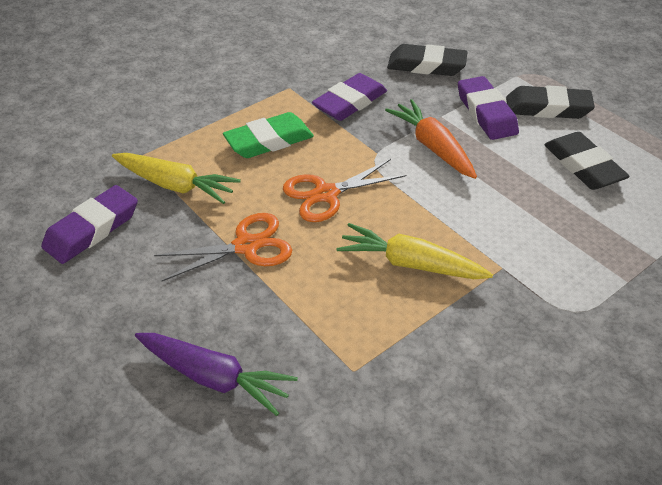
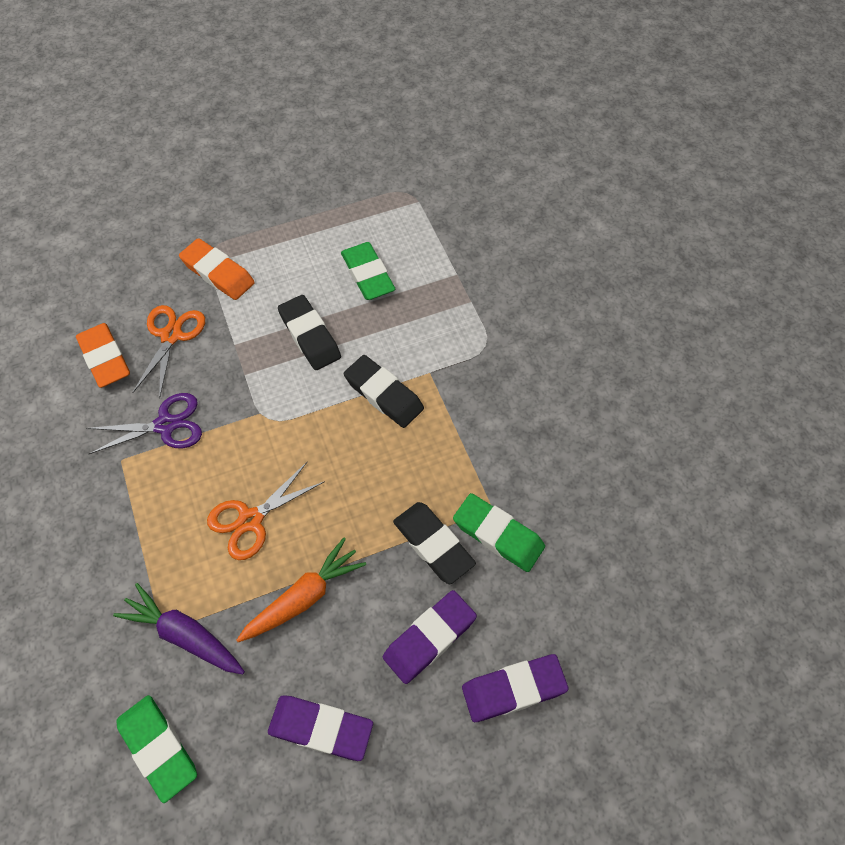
green eraser: 1 -> 3
orange eraser: 0 -> 2
purple scissors: 0 -> 1
yellow carrot: 2 -> 0

